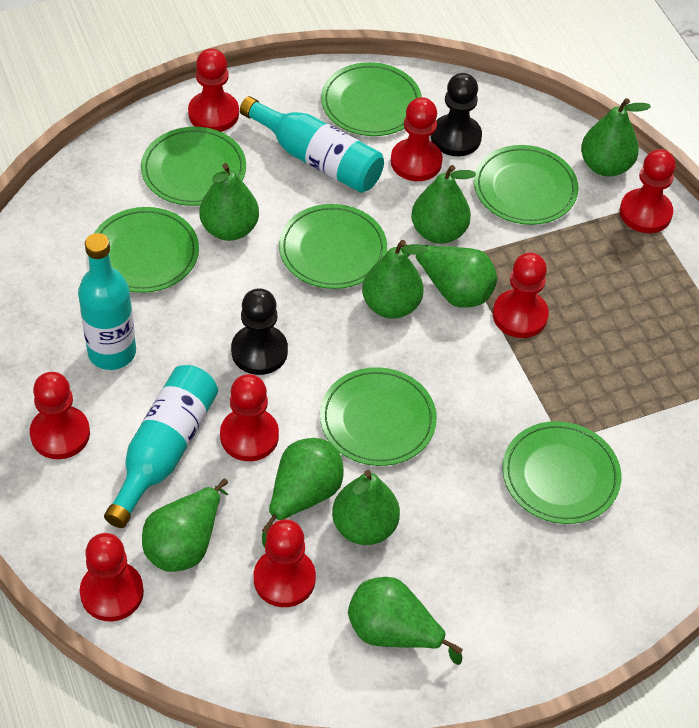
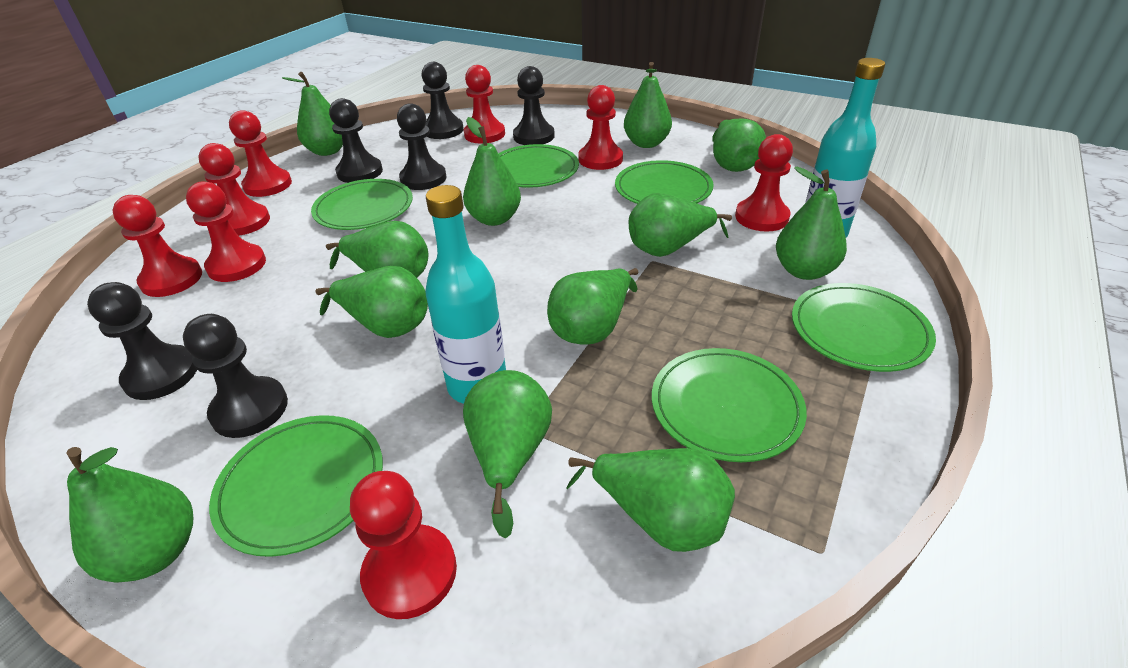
black pawn: 2 -> 6
green pear: 9 -> 12
green plate: 7 -> 6
turquoise bottle: 3 -> 2

